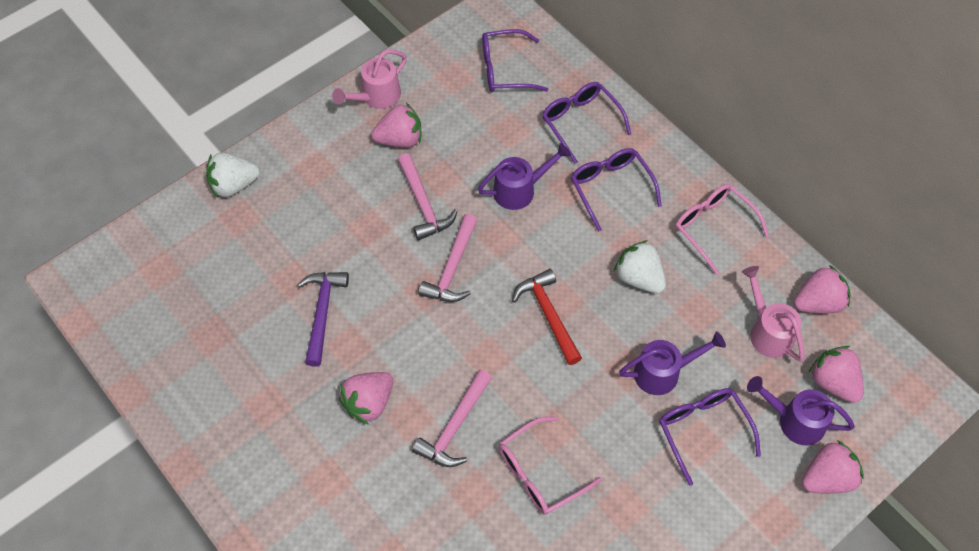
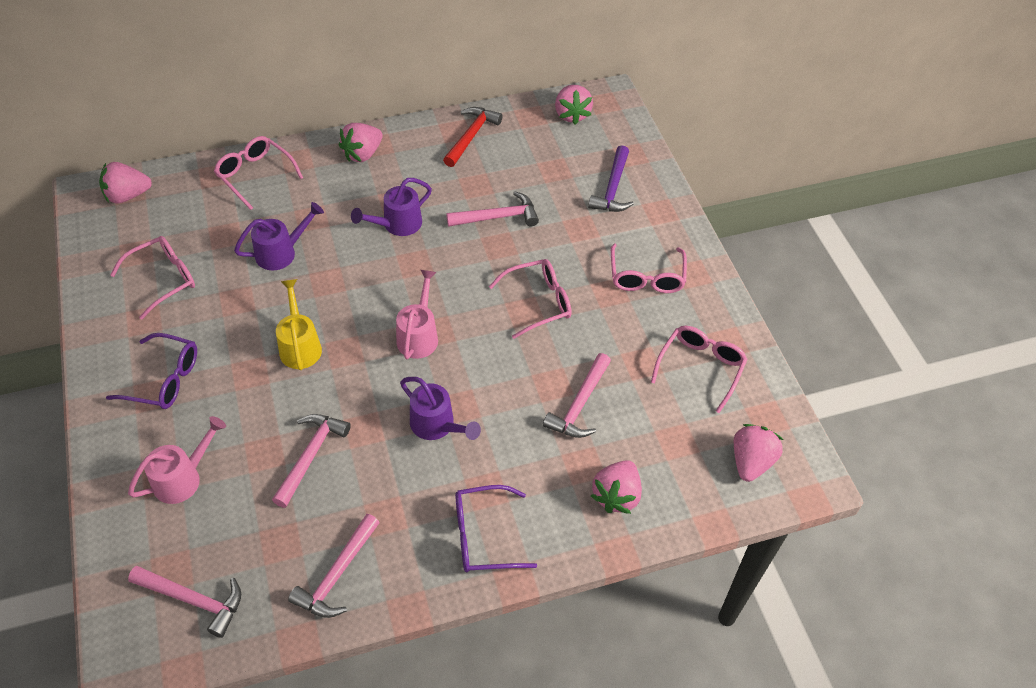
pink glasses: 2 -> 5
pink hammer: 3 -> 5
purple glasses: 4 -> 2
white strawberry: 2 -> 0
yellow watering can: 0 -> 1

